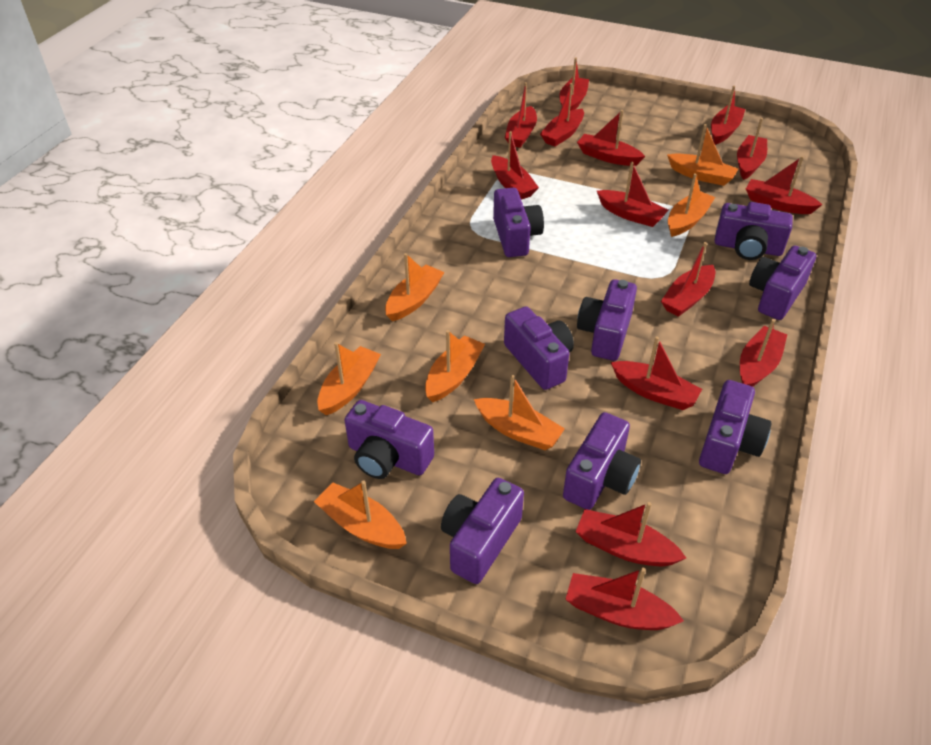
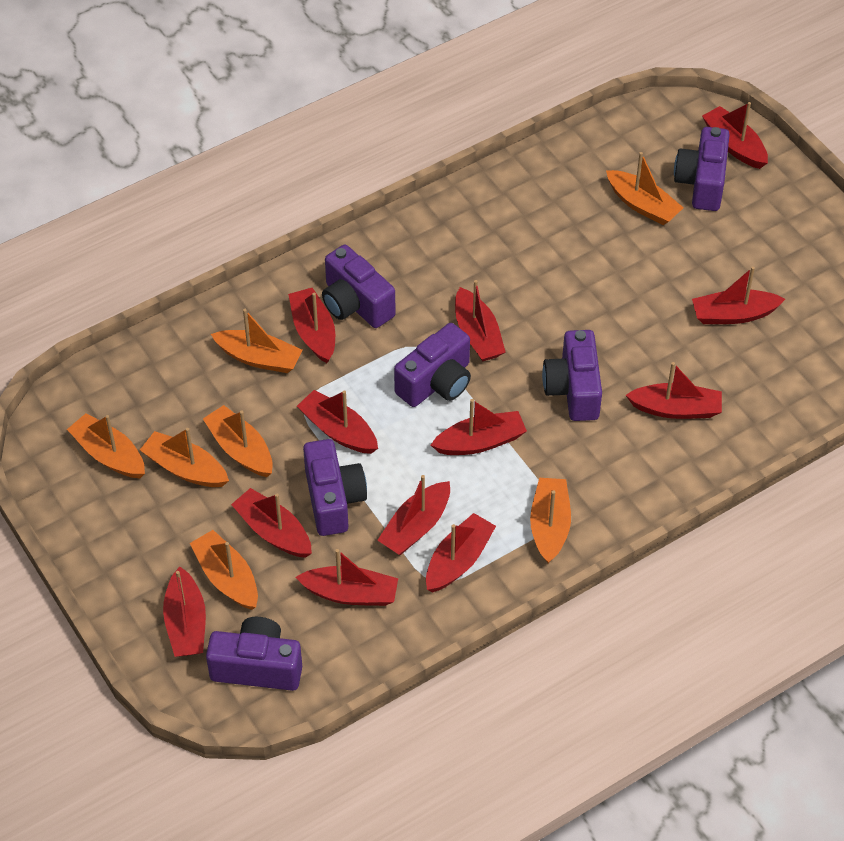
purple camera: 9 -> 6
red boat: 14 -> 12

